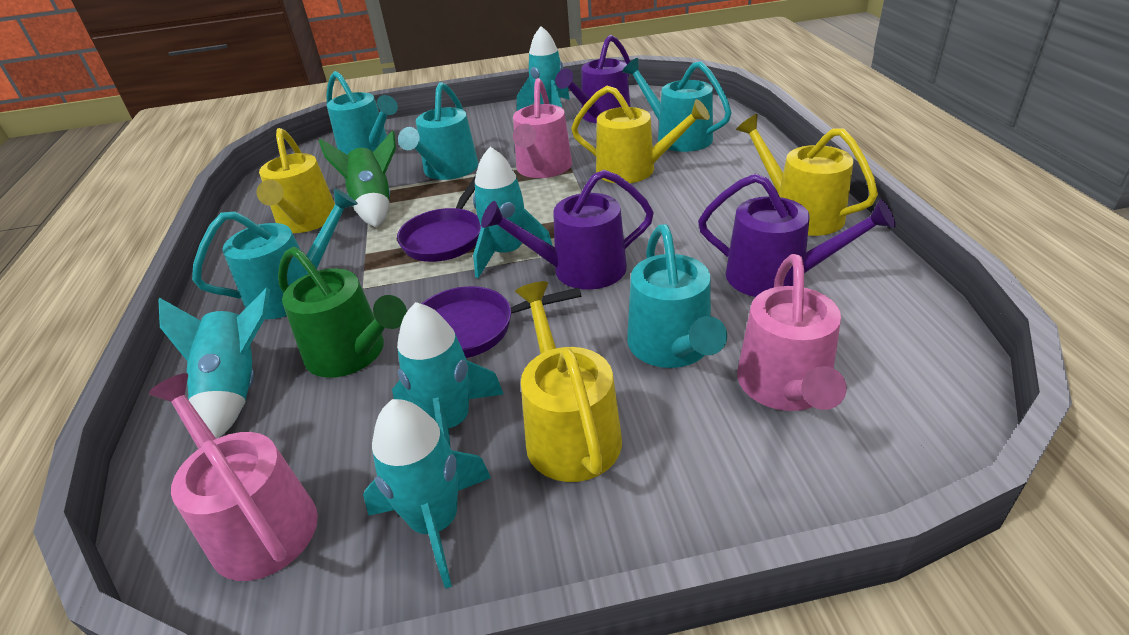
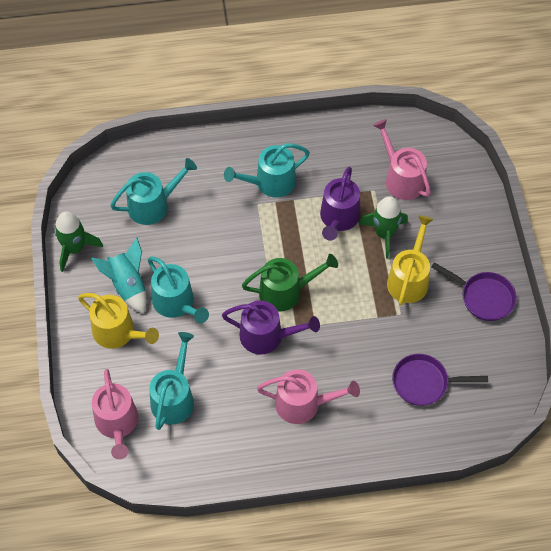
green rocket: 1 -> 2
purple watering can: 3 -> 2
turquoise rocket: 5 -> 1
turquoise watering can: 5 -> 4
yellow watering can: 4 -> 2

